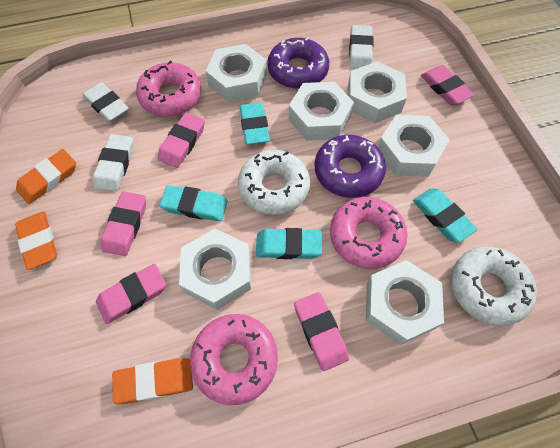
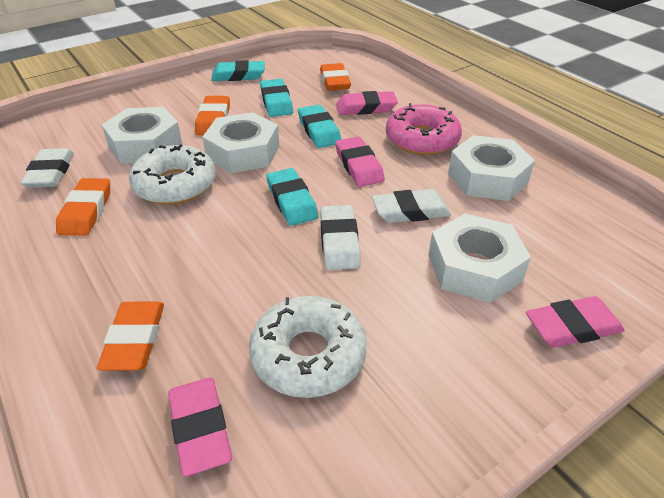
orange eraser: 3 -> 4
pink donut: 3 -> 1
pink eraser: 5 -> 4
purple donut: 2 -> 0
white nut: 6 -> 4

